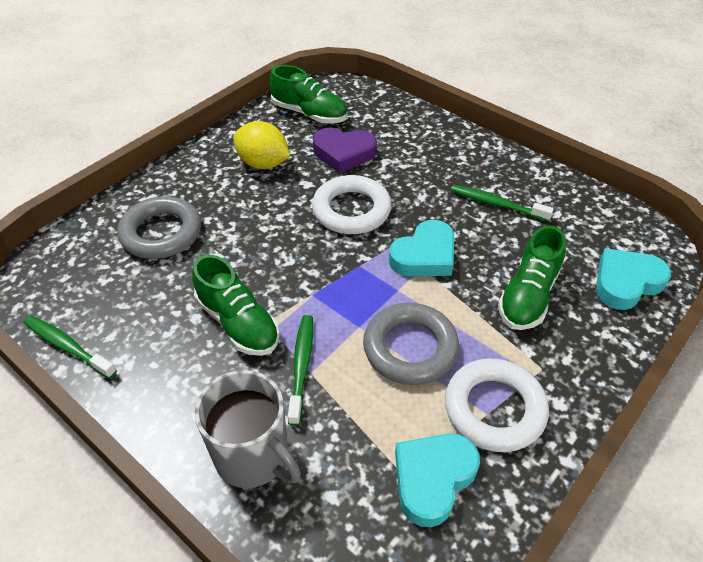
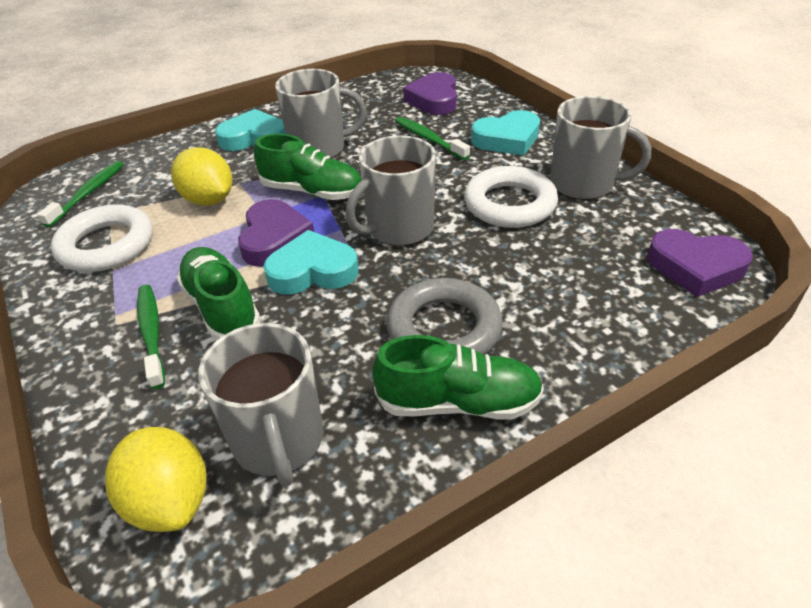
grey mug: 1 -> 4
grey ring: 2 -> 1
purple heart: 1 -> 3
yellow lemon: 1 -> 2

